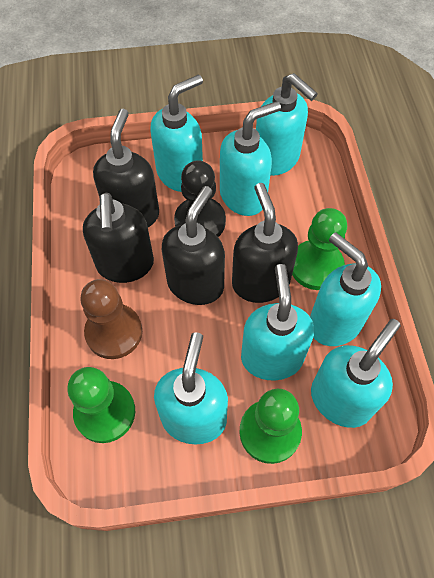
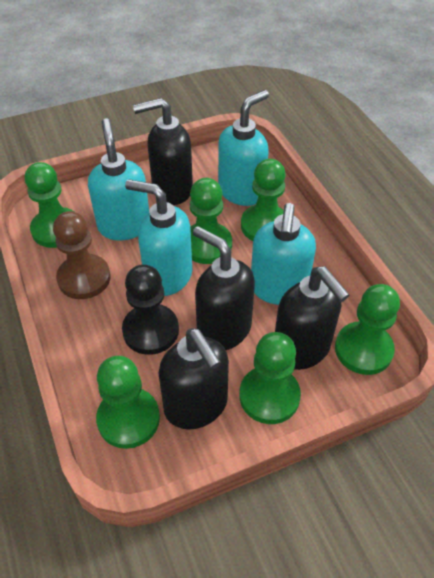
green pawn: 3 -> 6
turquoise soap dispenser: 7 -> 4

